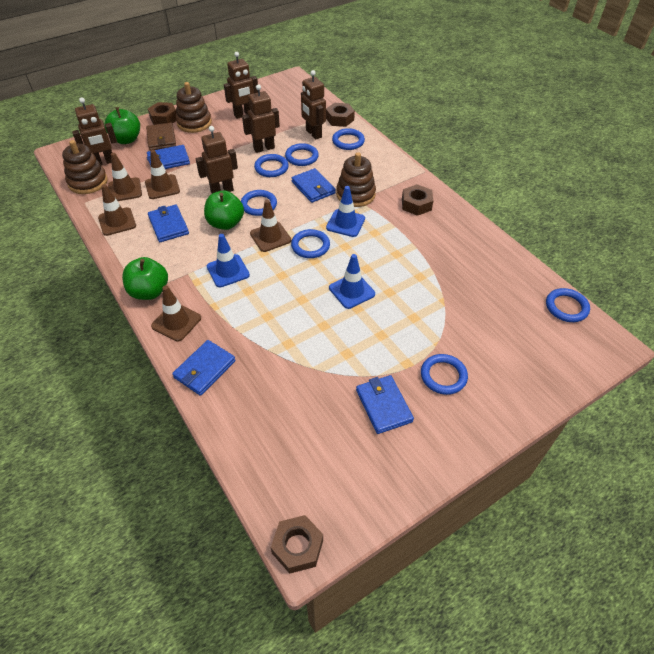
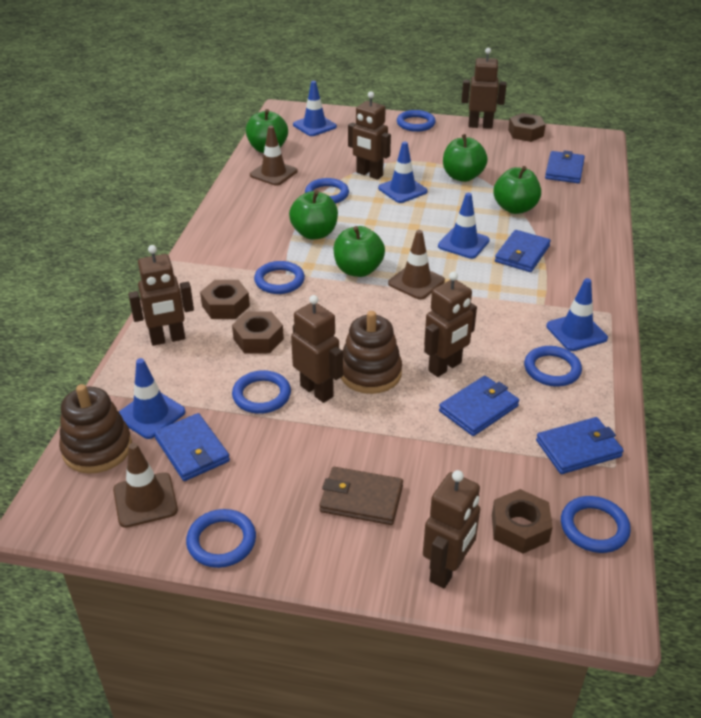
blue traffic cone: 3 -> 5
brown robot: 5 -> 6
brown stacking toy: 3 -> 2
brown traffic cone: 5 -> 3
green apple: 3 -> 5

